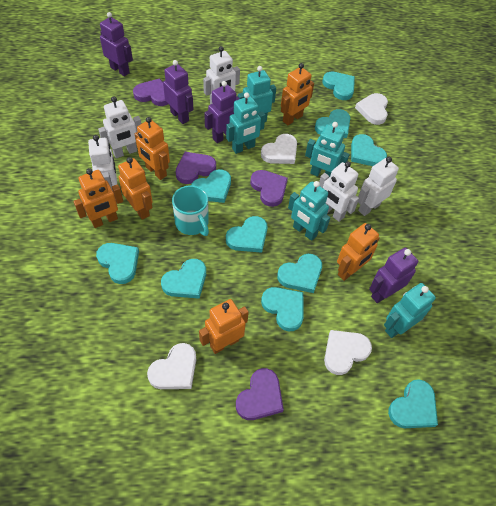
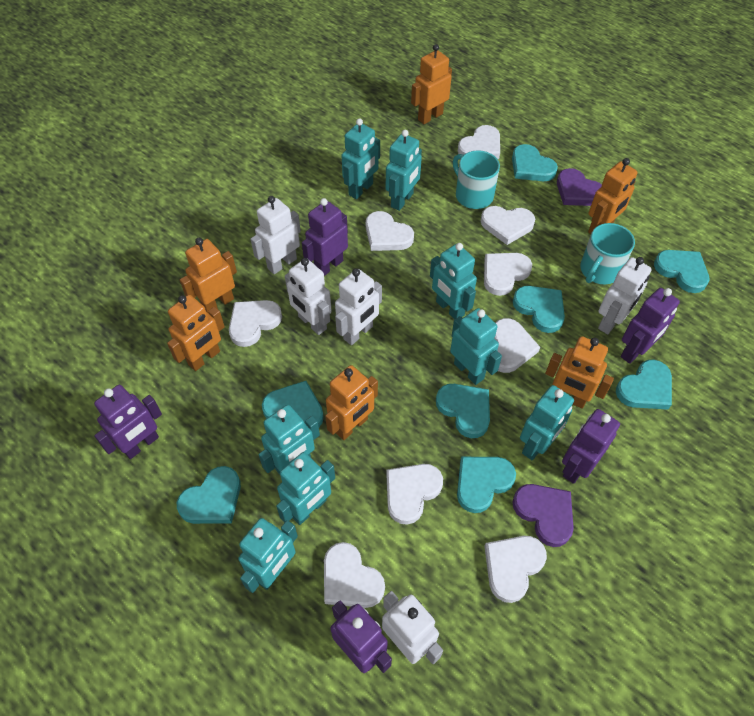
purple heart: 4 -> 2
purple robot: 4 -> 5
turquoise heart: 10 -> 8
turquoise mug: 1 -> 2
turquoise robot: 5 -> 8
white heart: 4 -> 9

